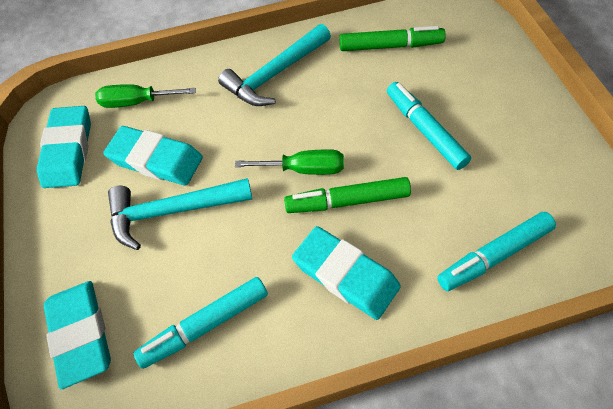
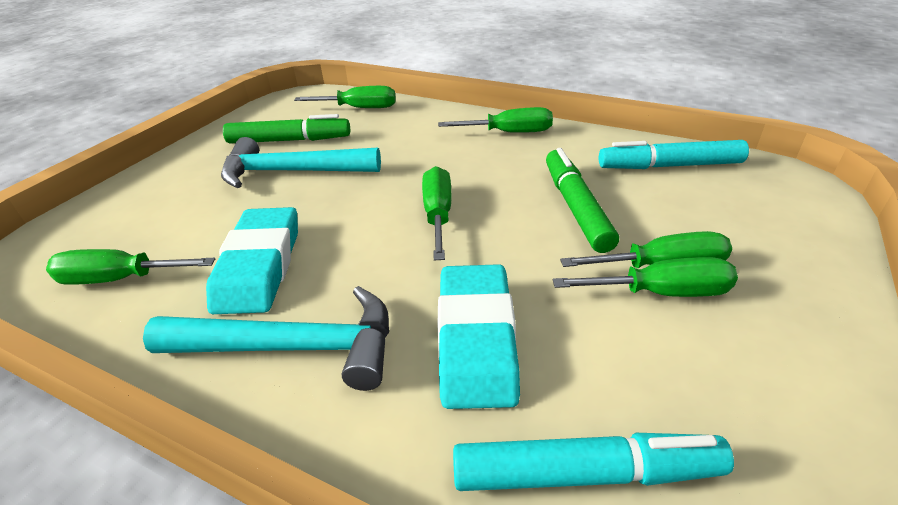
green screwdriver: 2 -> 6
turquoise eraser: 4 -> 2
turquoise marker: 3 -> 2

